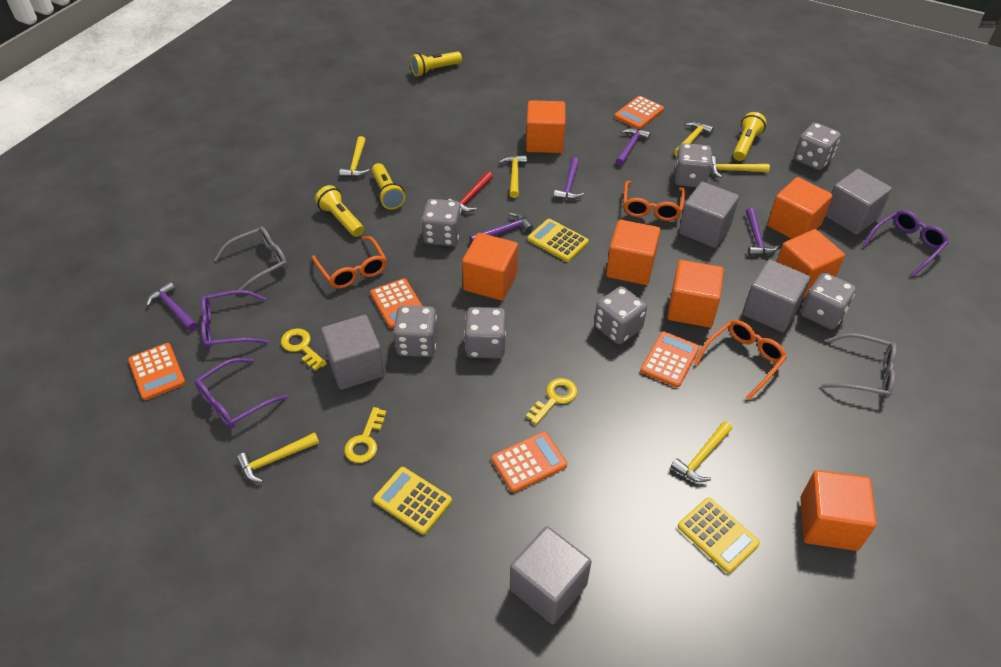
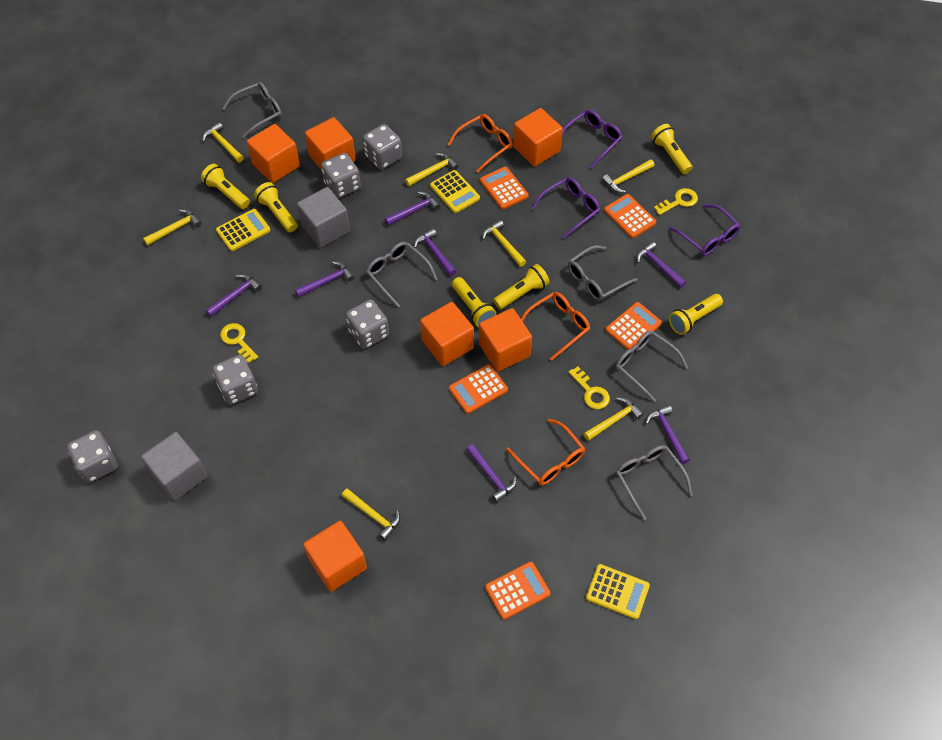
grey cube: 5 -> 2
grey dice: 7 -> 5
grey glasses: 2 -> 5
orange cube: 7 -> 6
purple hammer: 5 -> 7
red hammer: 1 -> 0
yellow flashlight: 4 -> 6
yellow hammer: 6 -> 7

